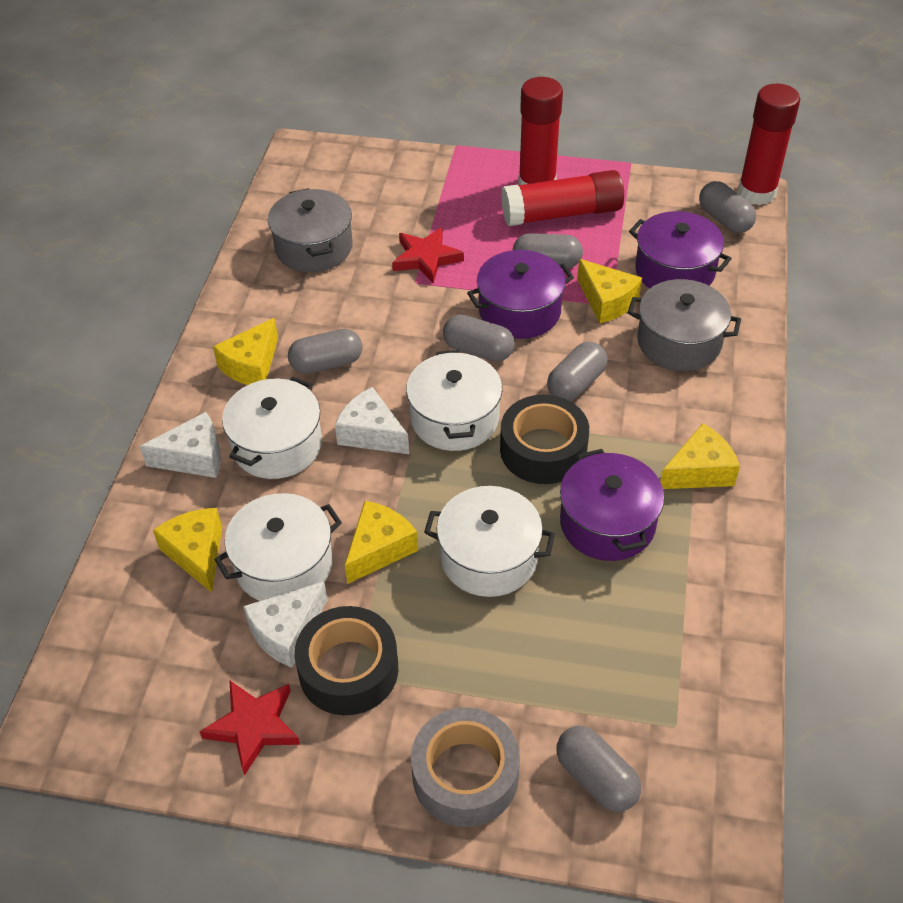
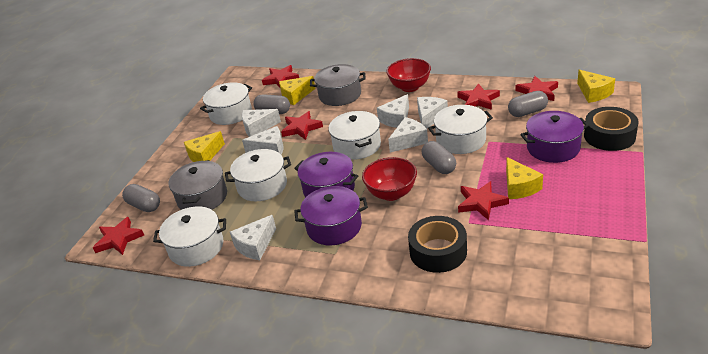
grey capsule: 6 -> 4
grey tape: 1 -> 0
red bowl: 0 -> 2
red glue stick: 3 -> 0
red star: 2 -> 6
white cheese: 3 -> 6
white pot: 4 -> 5
yellow cheese: 5 -> 4

